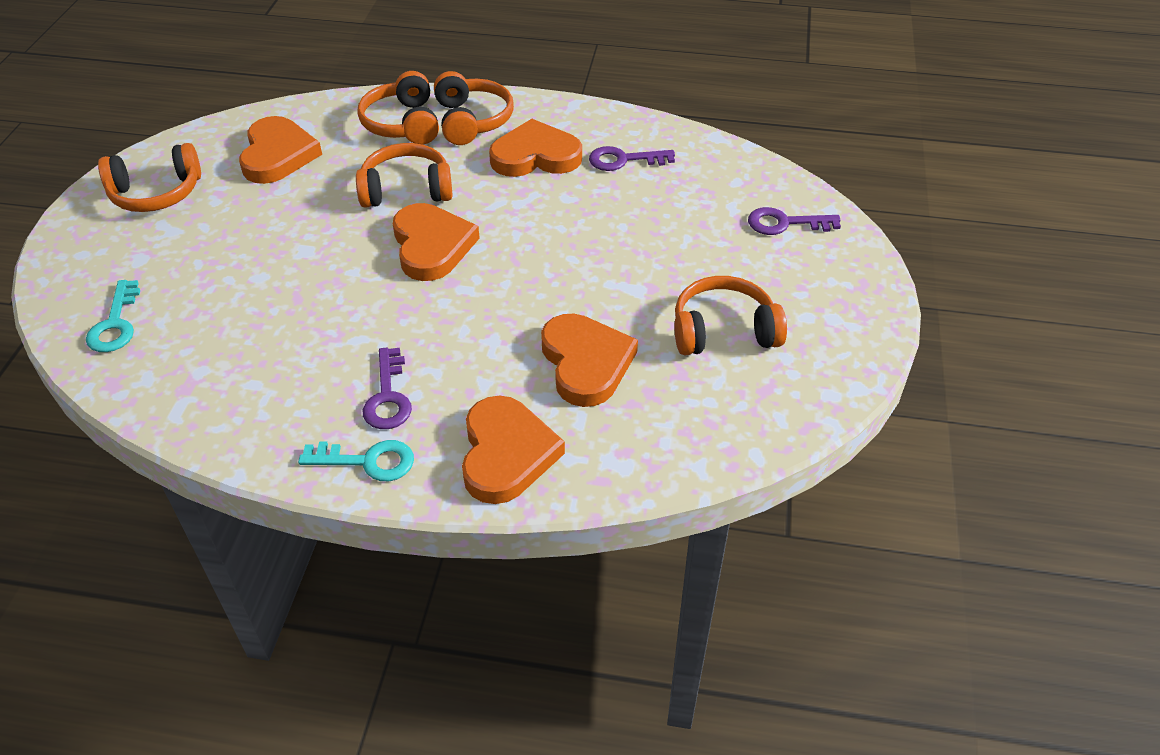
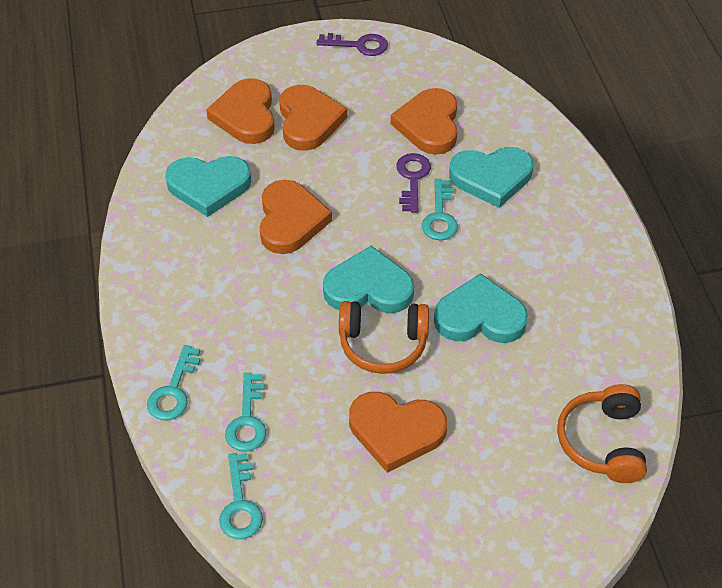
orange headphones: 5 -> 2
purple key: 3 -> 2
turquoise heart: 0 -> 4
turquoise key: 2 -> 4

